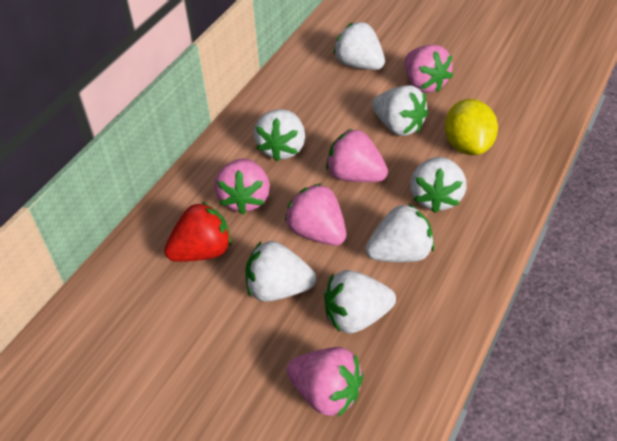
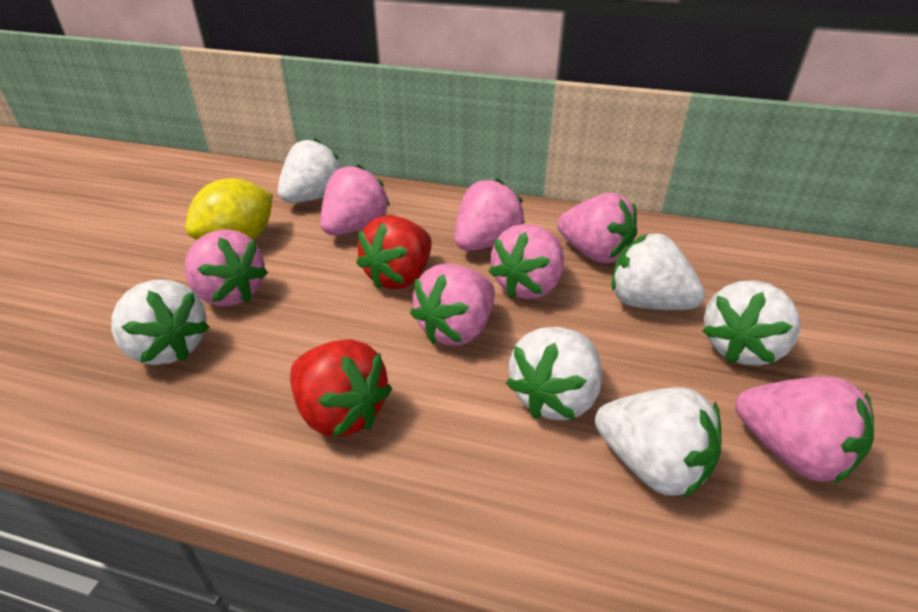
pink strawberry: 5 -> 7
red strawberry: 1 -> 2
white strawberry: 7 -> 6

